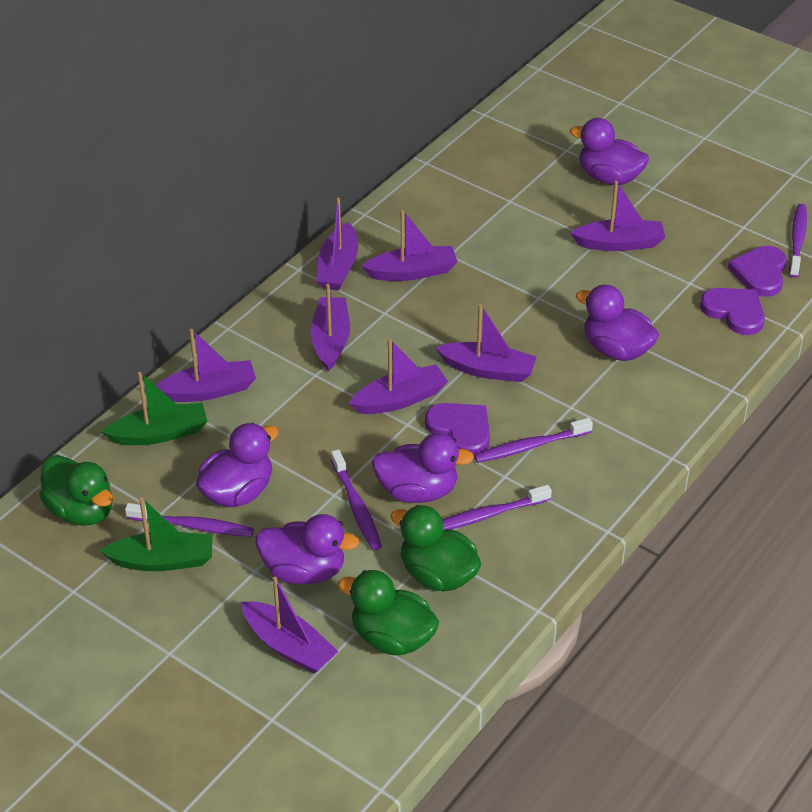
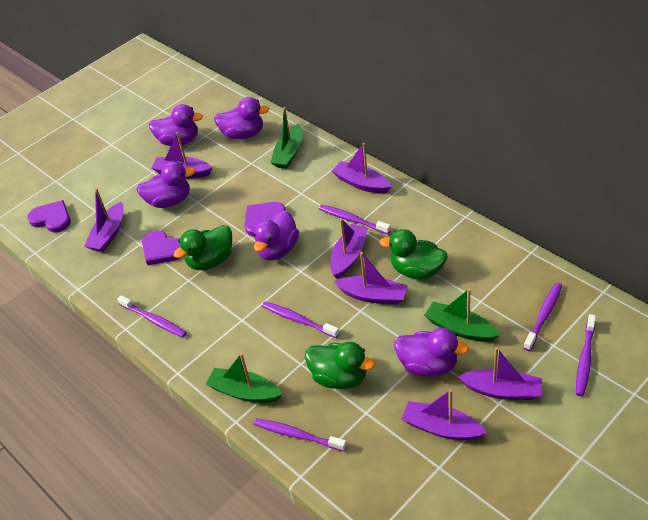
green boat: 2 -> 3
purple boat: 8 -> 7
purple toothbrush: 5 -> 6

